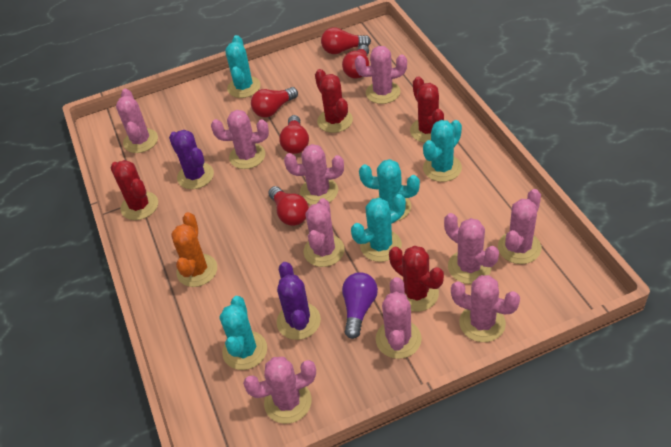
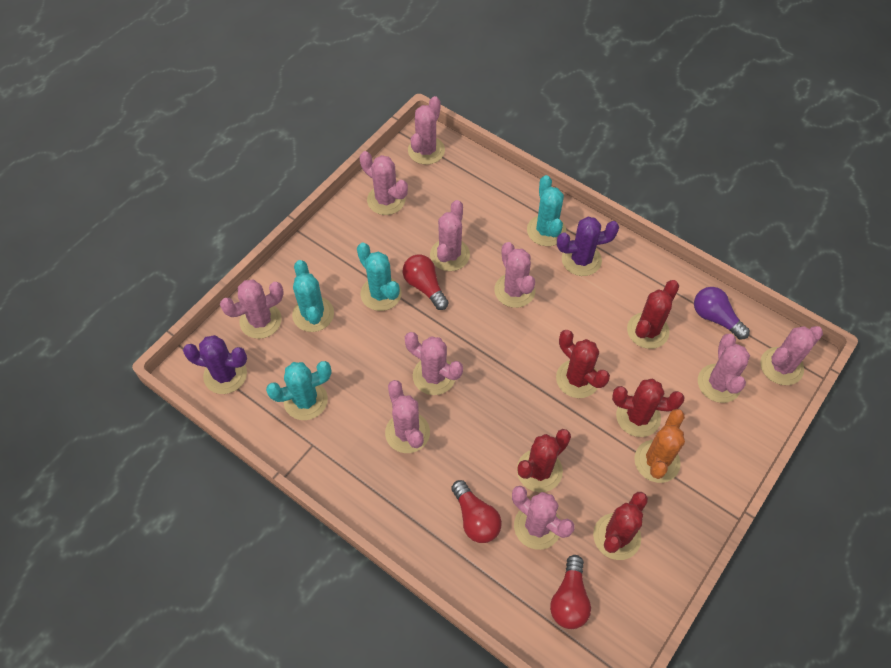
red cactus: 4 -> 5
red light bulb: 5 -> 3
turquoise cactus: 5 -> 4

